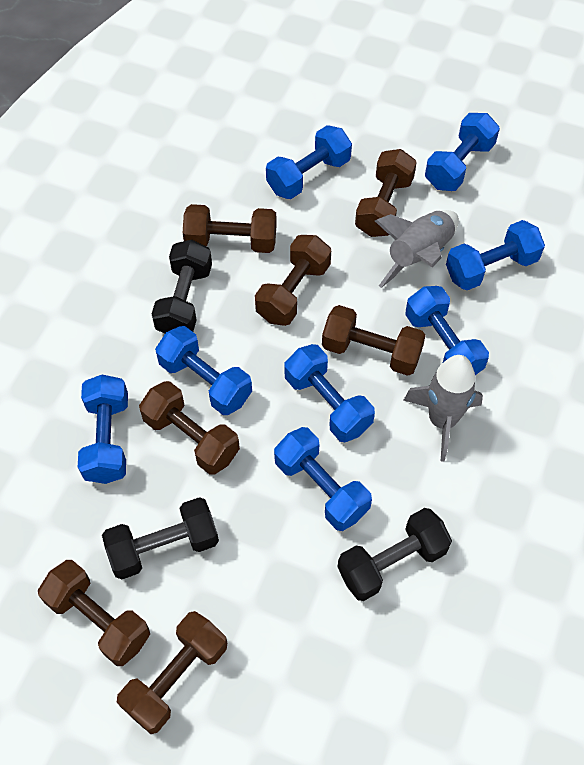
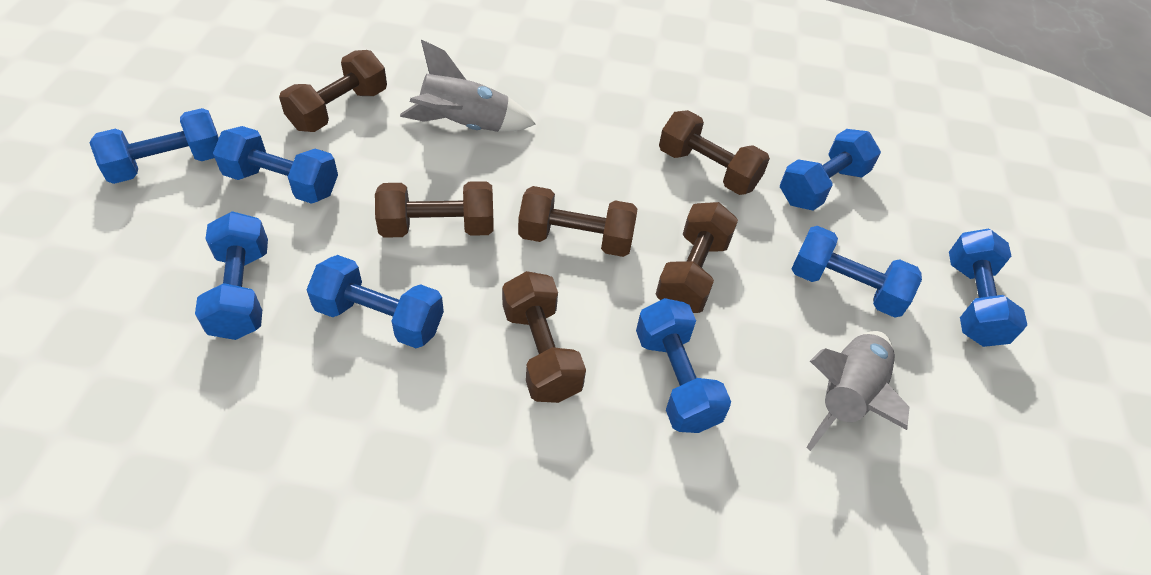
black dumbbell: 3 -> 0
brown dumbbell: 7 -> 6

